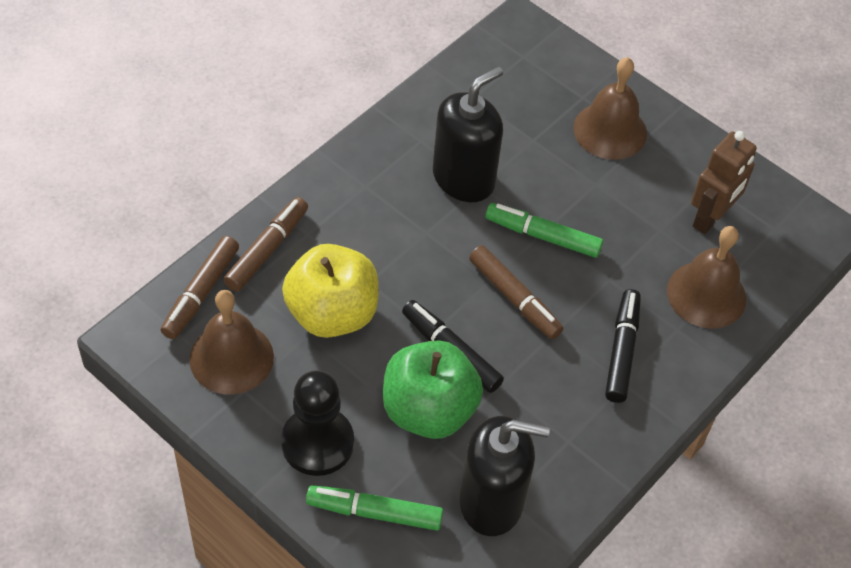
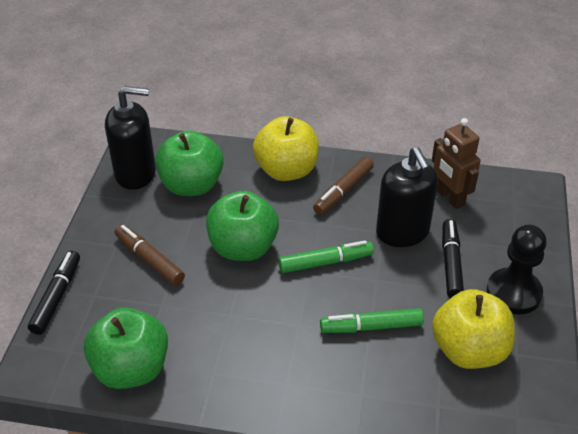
brown bell: 3 -> 0
brown marker: 3 -> 2
green apple: 1 -> 3
yellow apple: 1 -> 2

